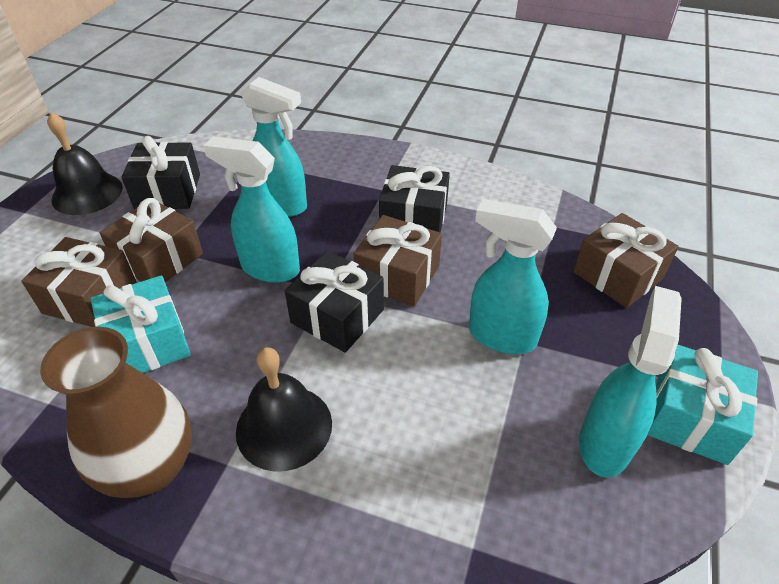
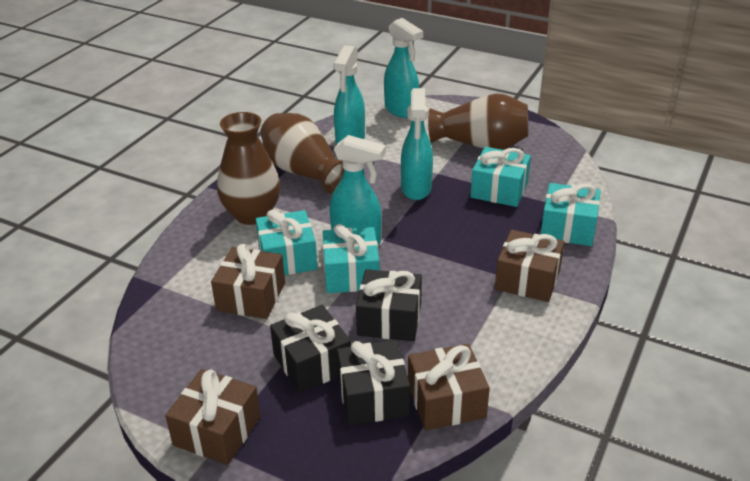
black bell: 2 -> 0
brown vase: 1 -> 3
turquoise gift: 2 -> 4

